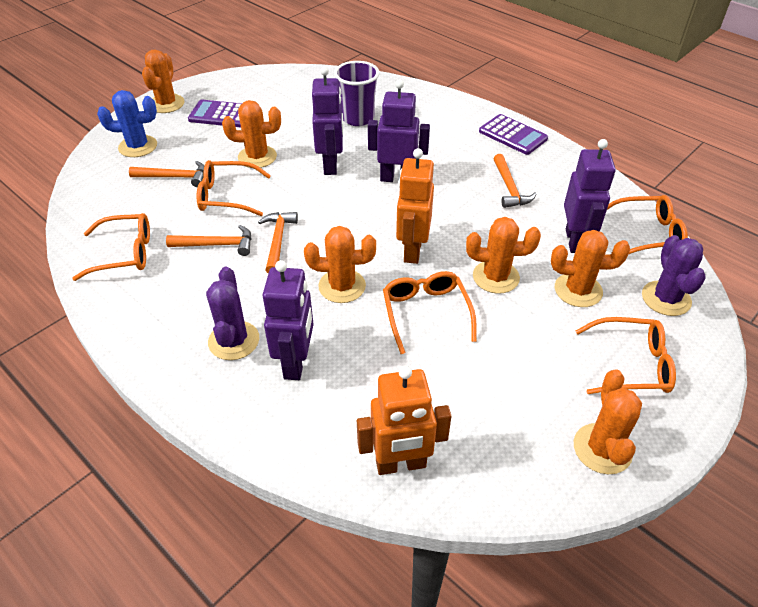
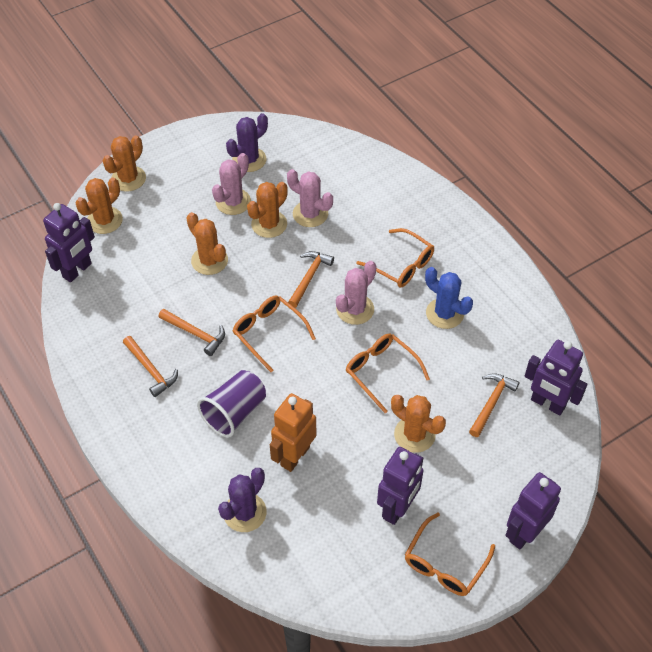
orange cactus: 6 -> 5
orange glasses: 5 -> 4
orange robot: 2 -> 1
pink cactus: 0 -> 3
purple calculator: 2 -> 0

